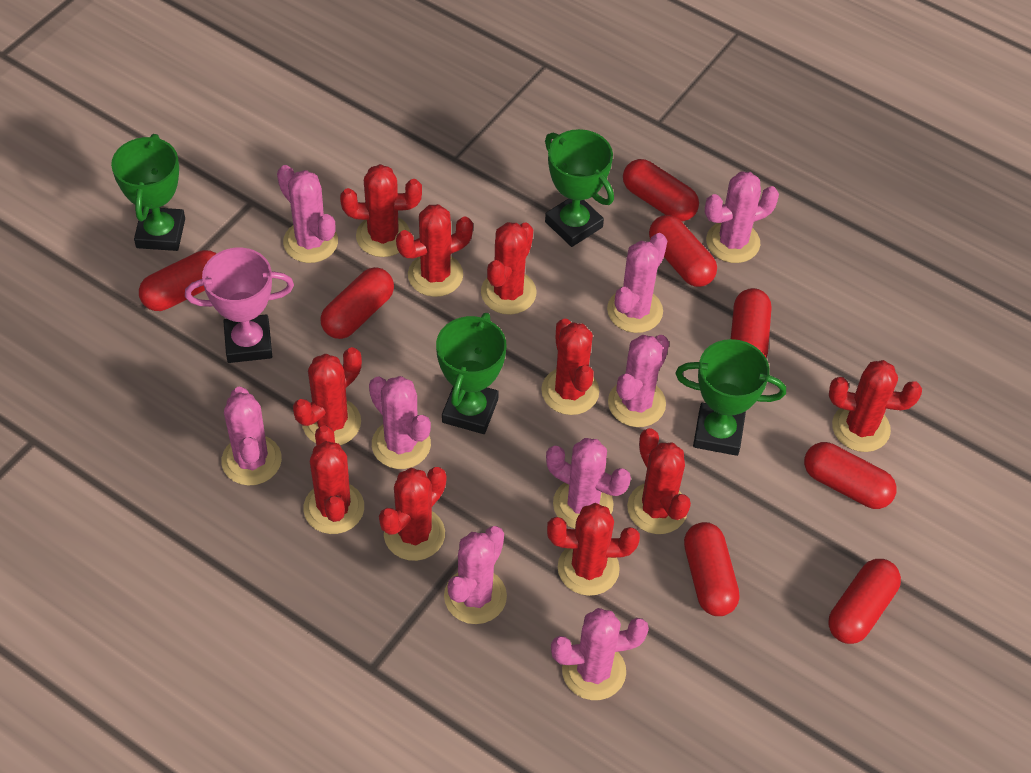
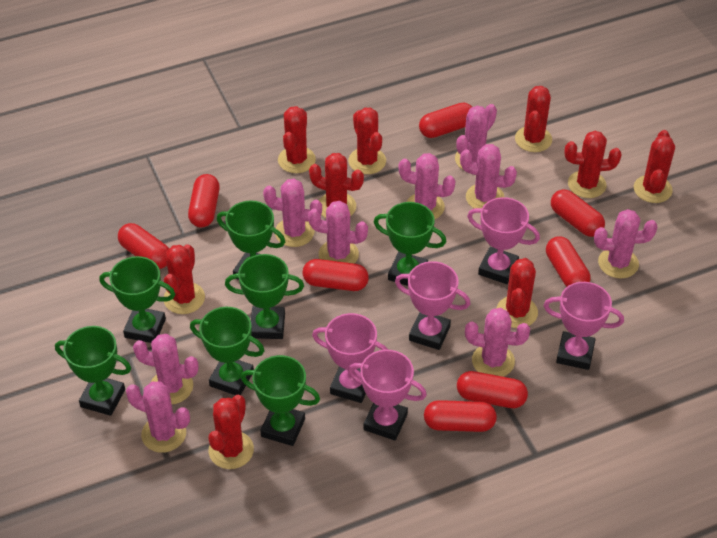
green trophy: 4 -> 7
pink trophy: 1 -> 5
red cactus: 10 -> 9

